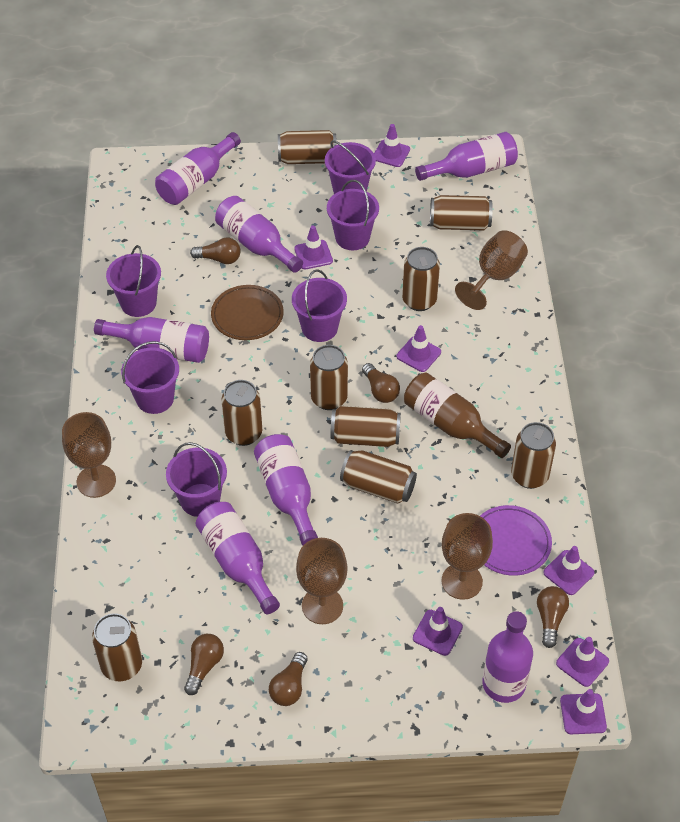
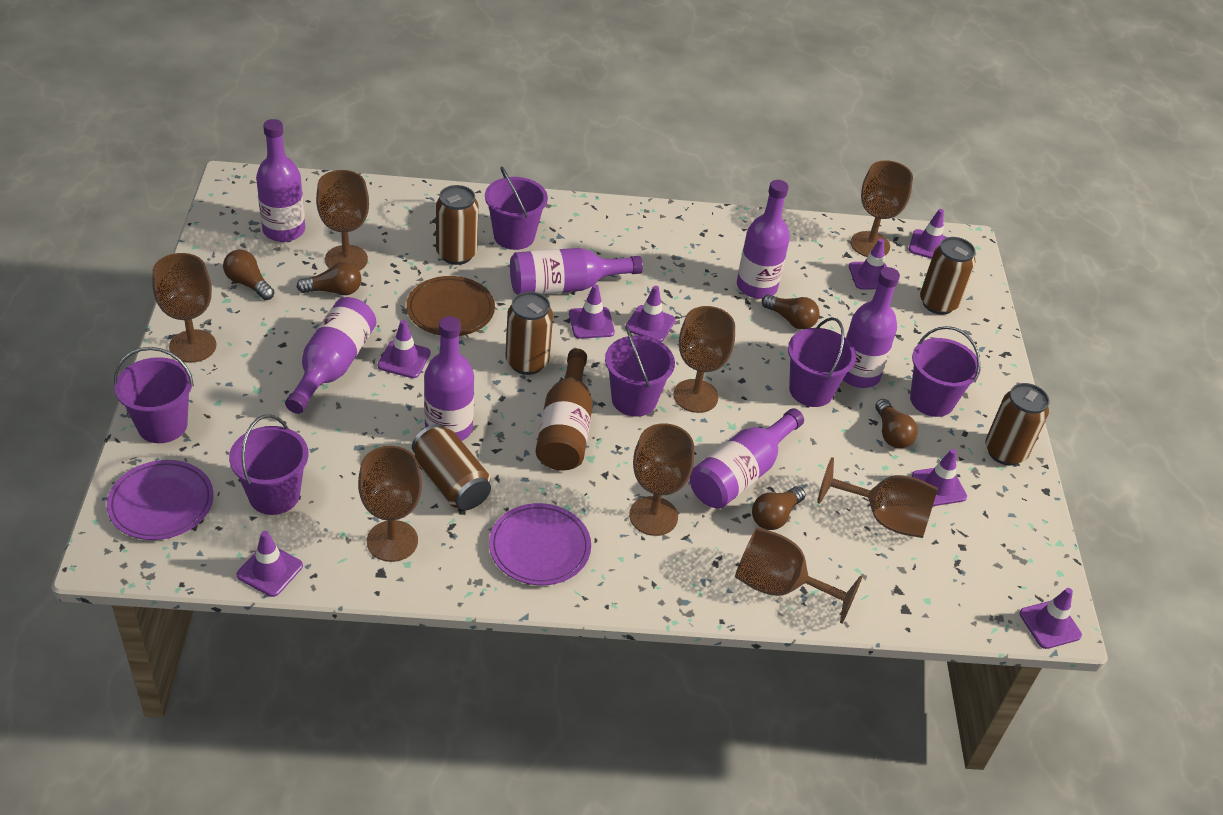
brown can: 9 -> 5
brown goblet: 4 -> 8
purple plate: 1 -> 2
purple traffic cone: 7 -> 8

